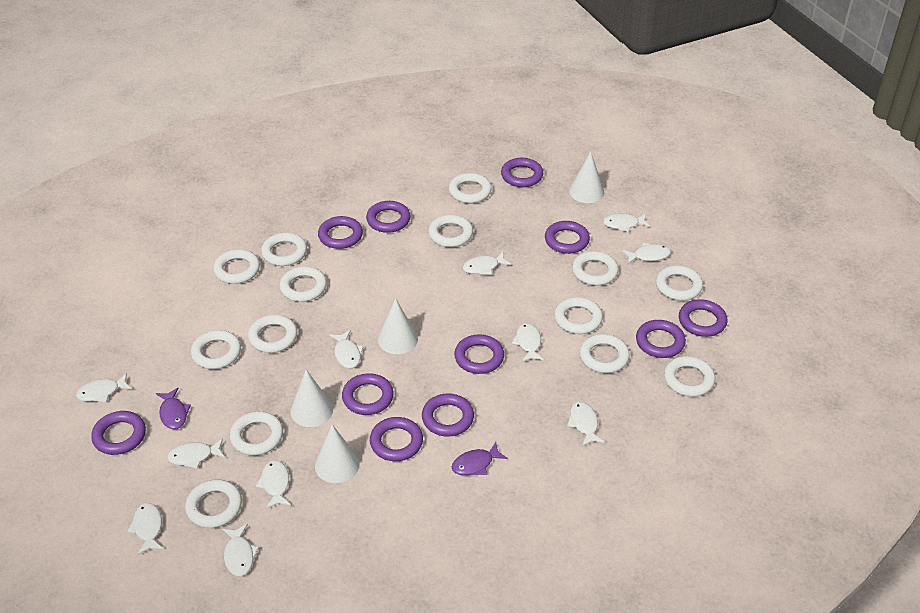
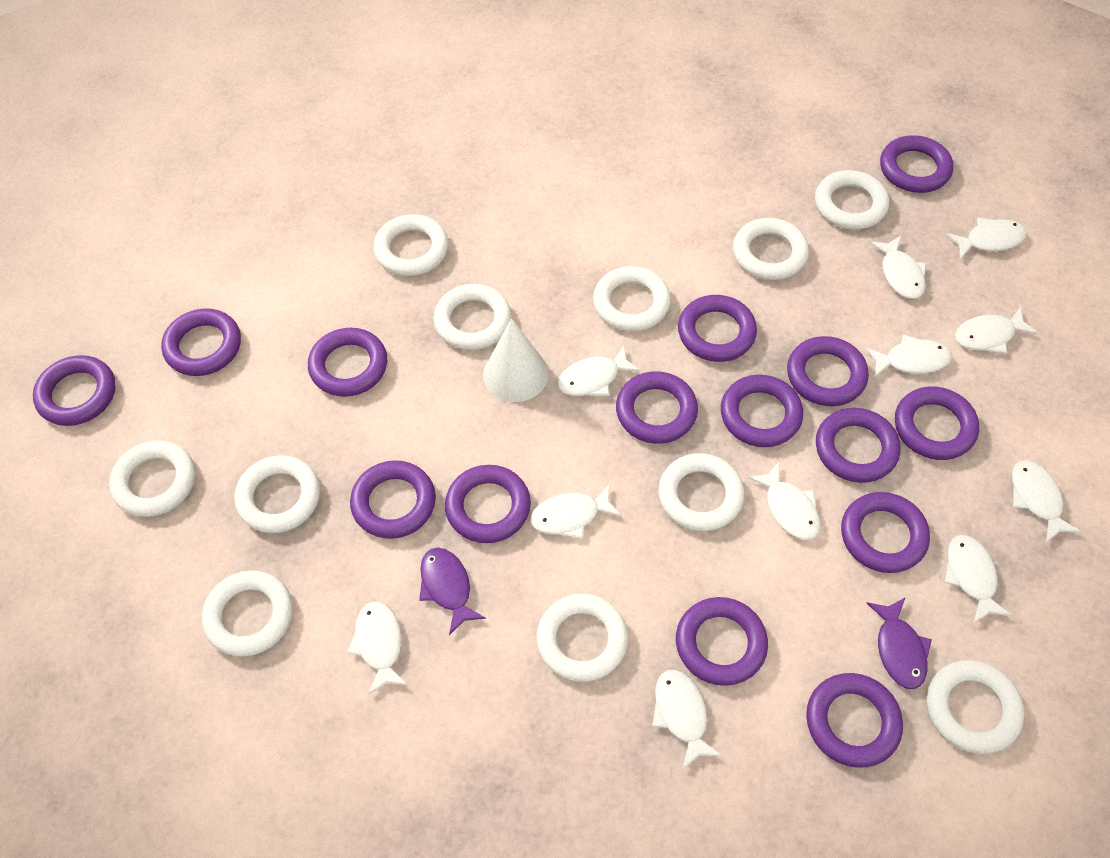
purple ring: 11 -> 15
white cone: 4 -> 1
white ring: 14 -> 11

